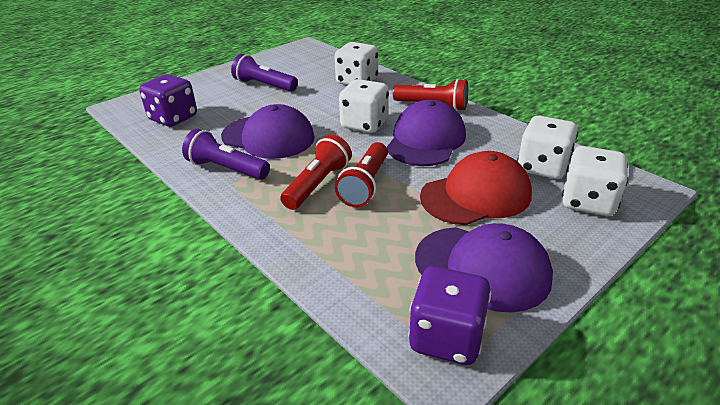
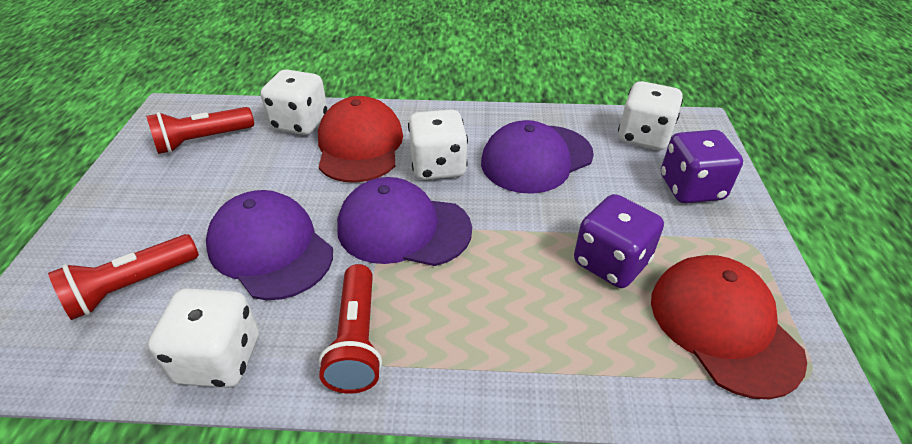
purple flashlight: 2 -> 0
red cap: 1 -> 2

